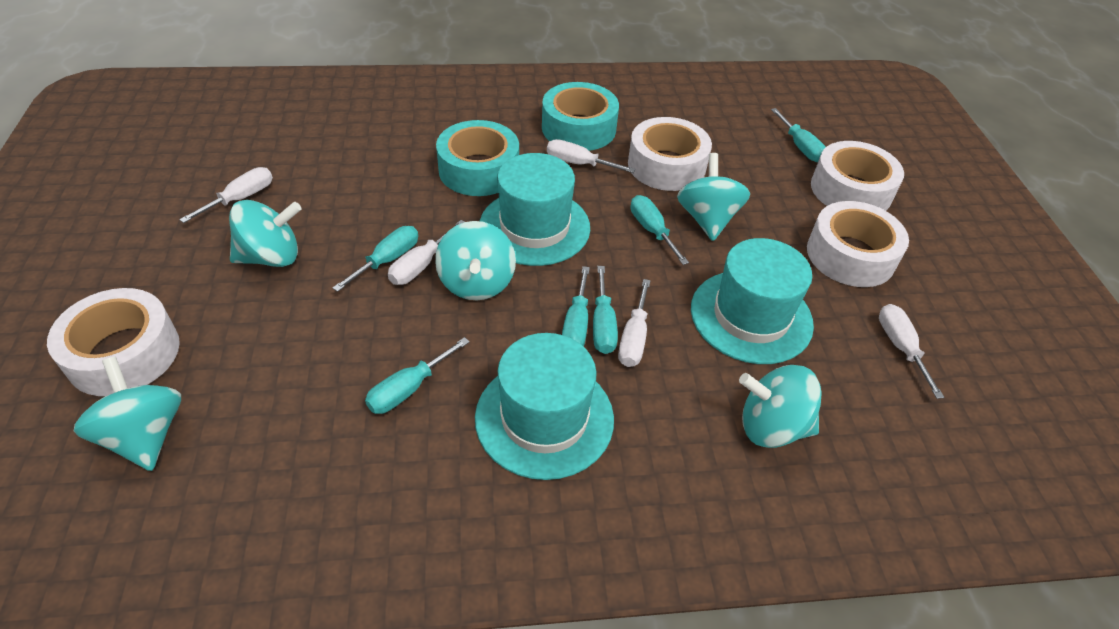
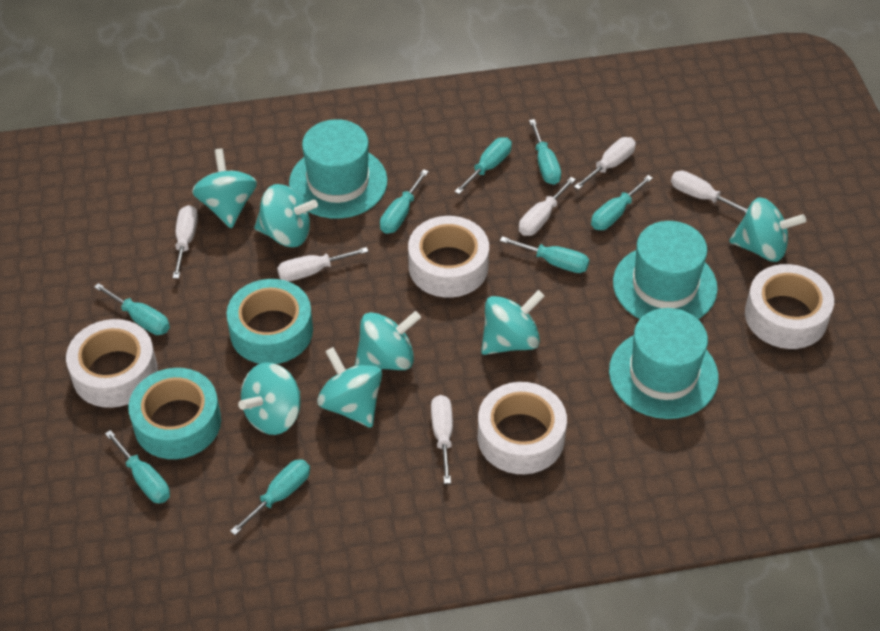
turquoise screwdriver: 6 -> 8
turquoise spinning top: 5 -> 7
white screwdriver: 5 -> 6

